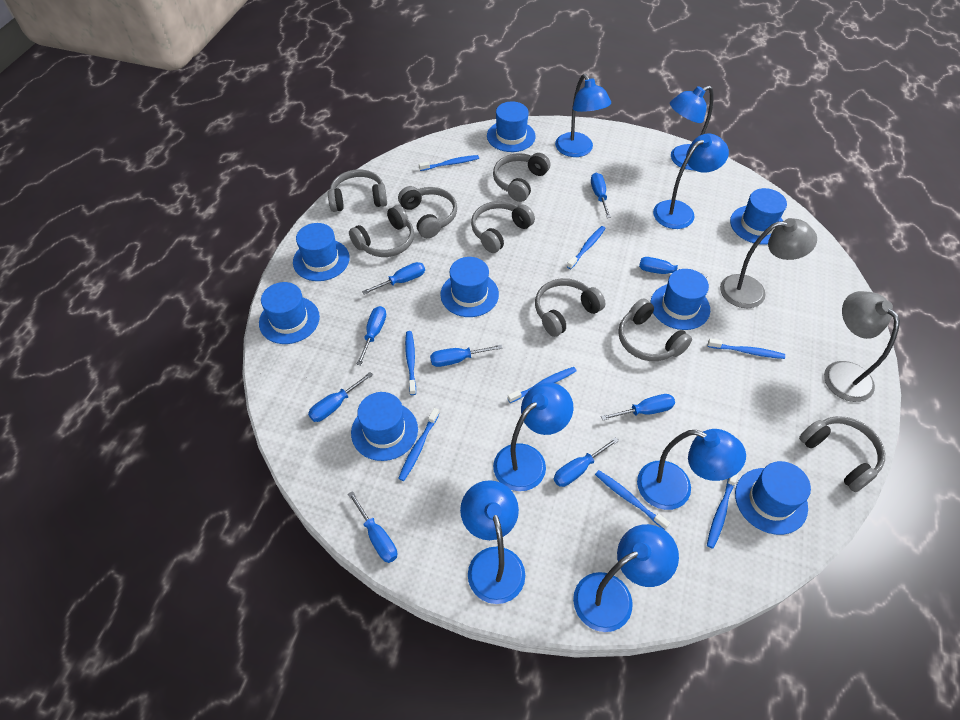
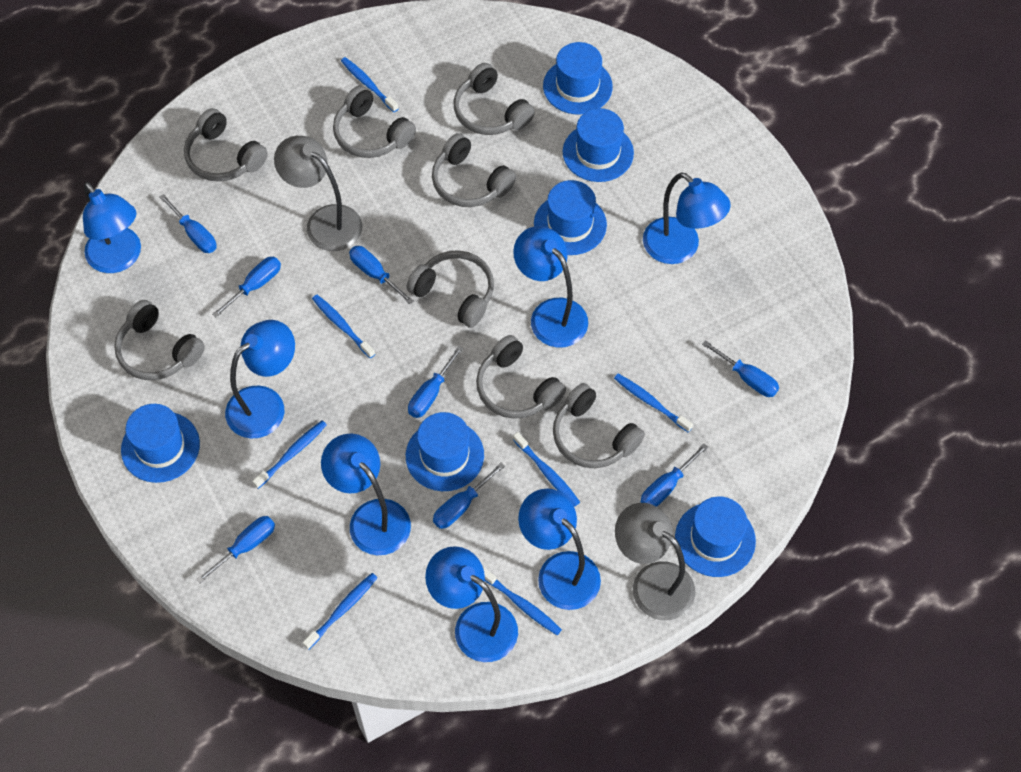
blue hat: 8 -> 6
blue screwdriver: 9 -> 8
blue toothbrush: 8 -> 7

